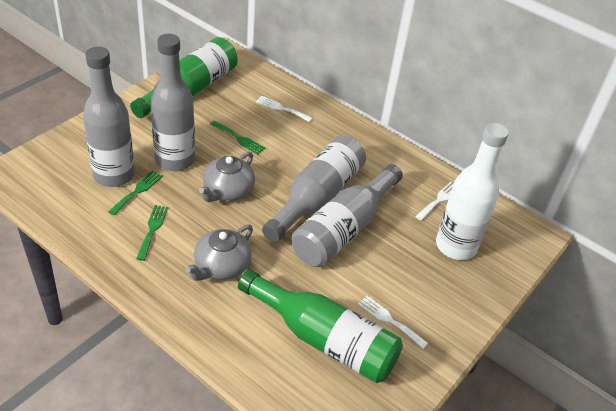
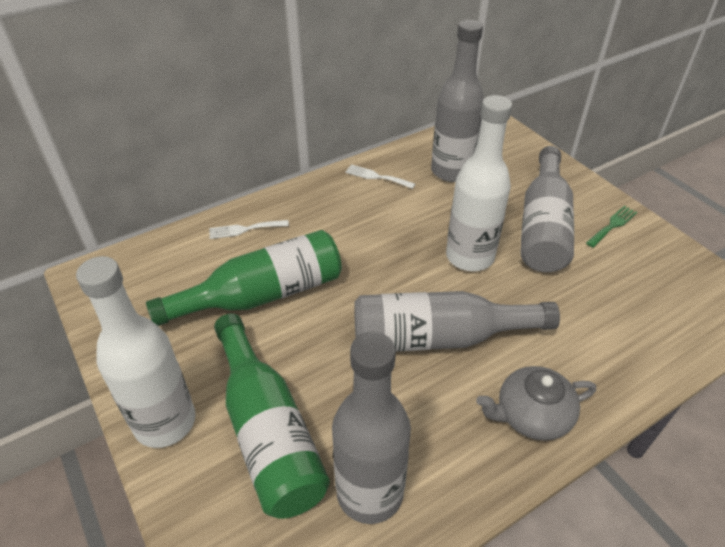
green fork: 3 -> 1
grey teapot: 2 -> 1
white bottle: 1 -> 2
white fork: 3 -> 2

